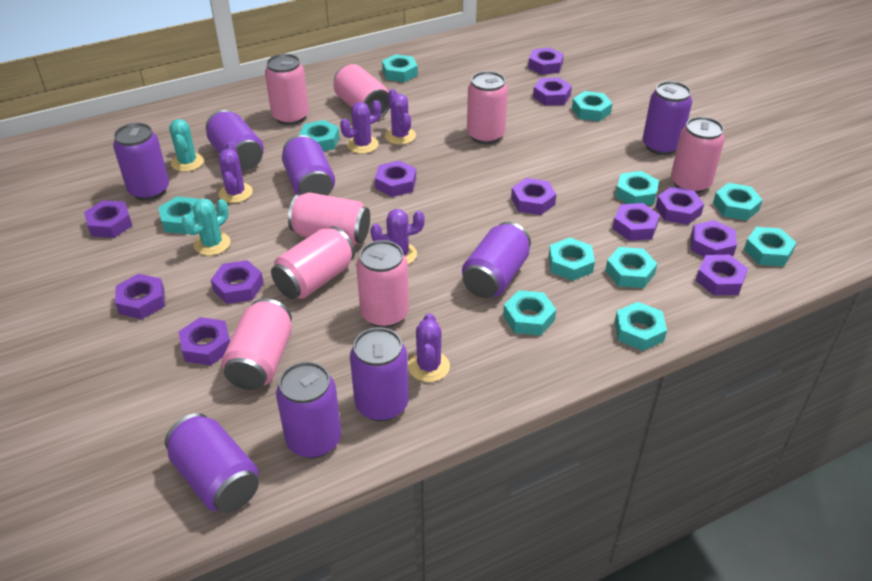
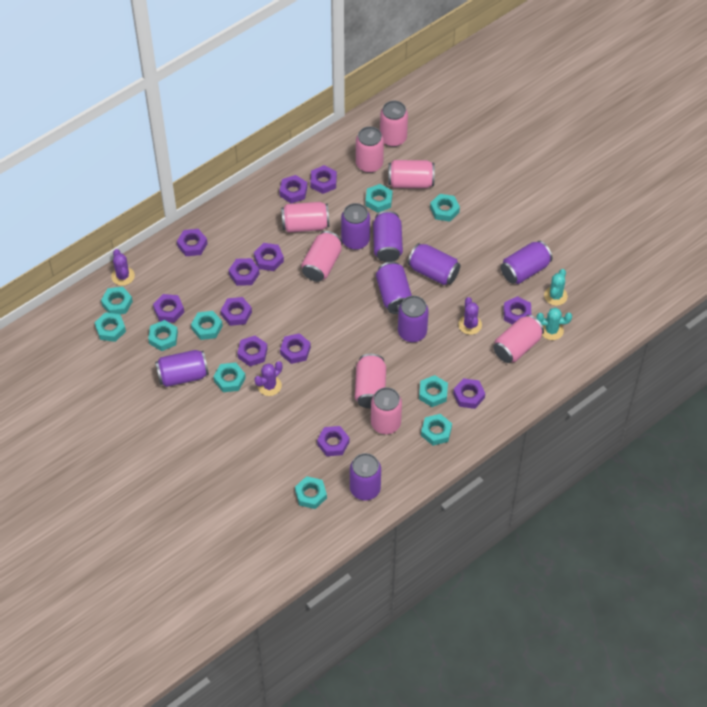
purple cactus: 5 -> 3
turquoise nut: 11 -> 10

